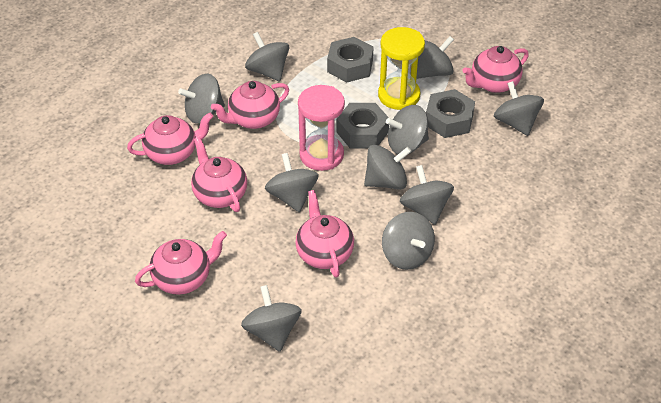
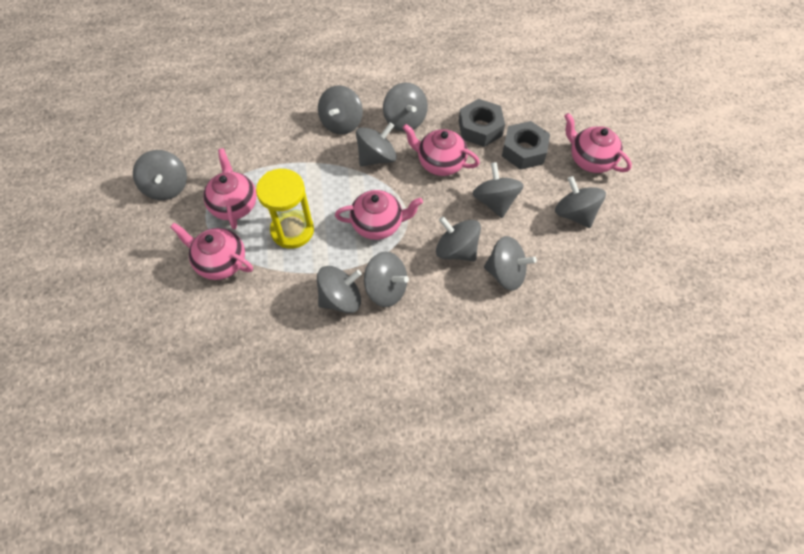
grey nut: 3 -> 2
pink hourglass: 1 -> 0
pink teapot: 6 -> 5

